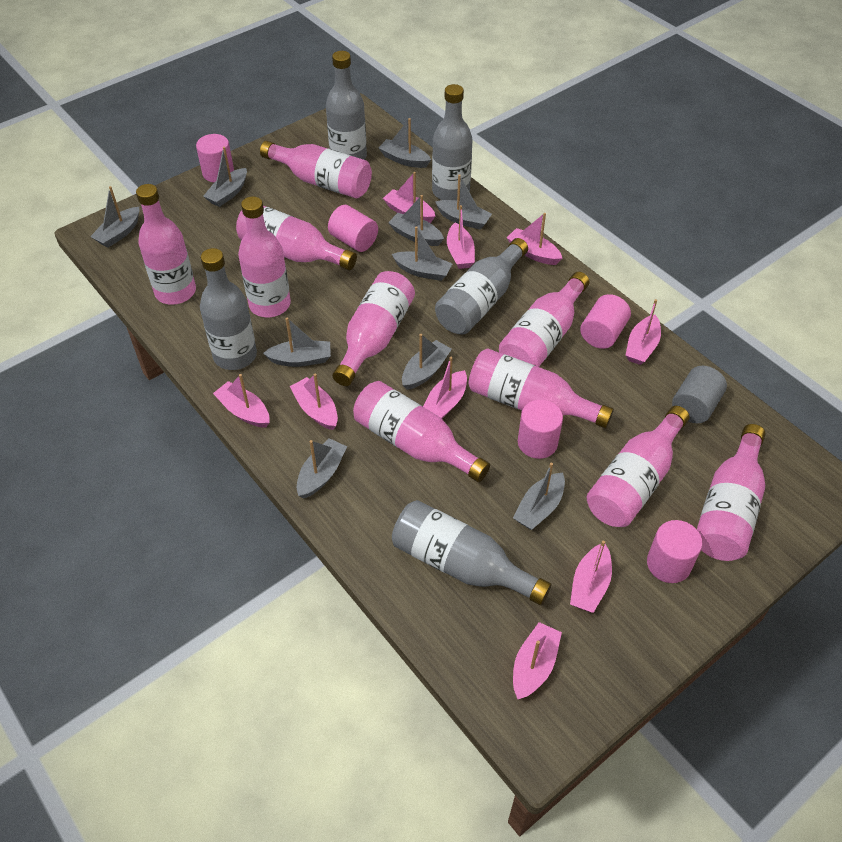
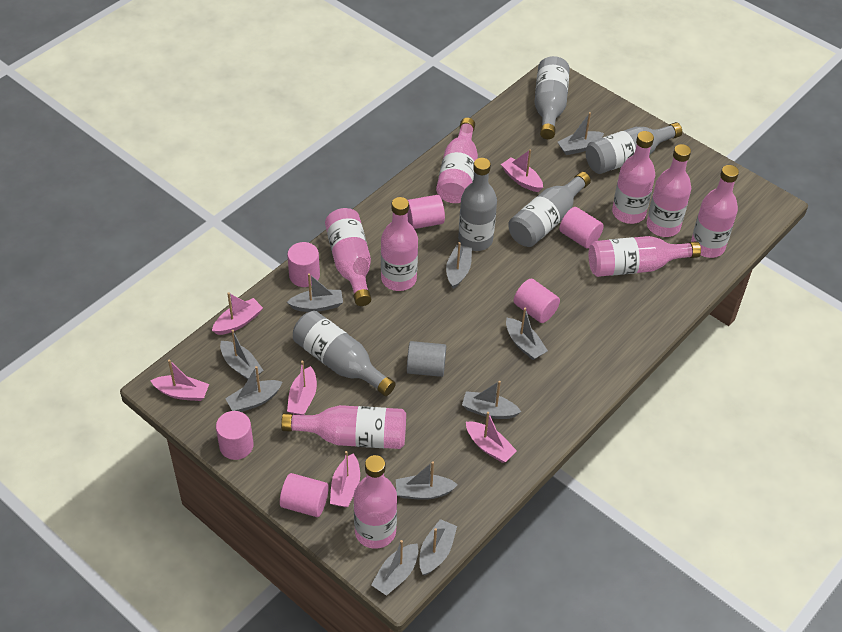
pink boat: 9 -> 6
pink bottle: 10 -> 9
pink cylinder: 5 -> 6

